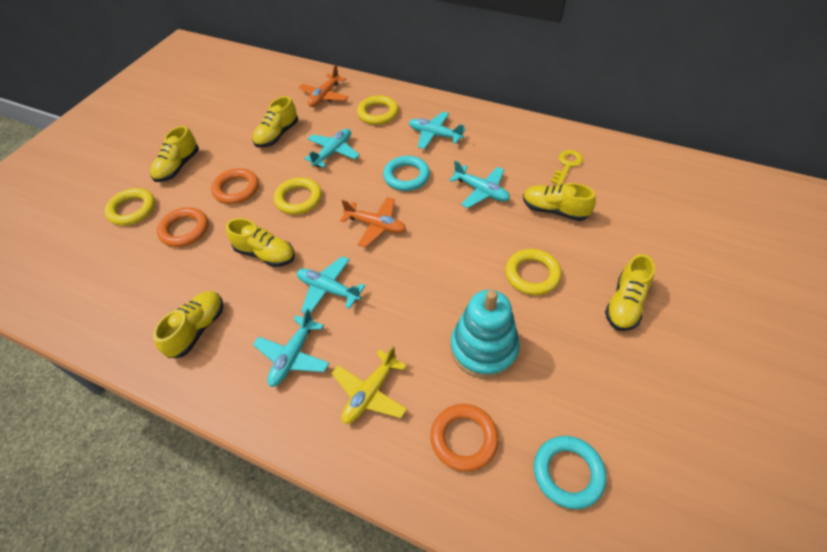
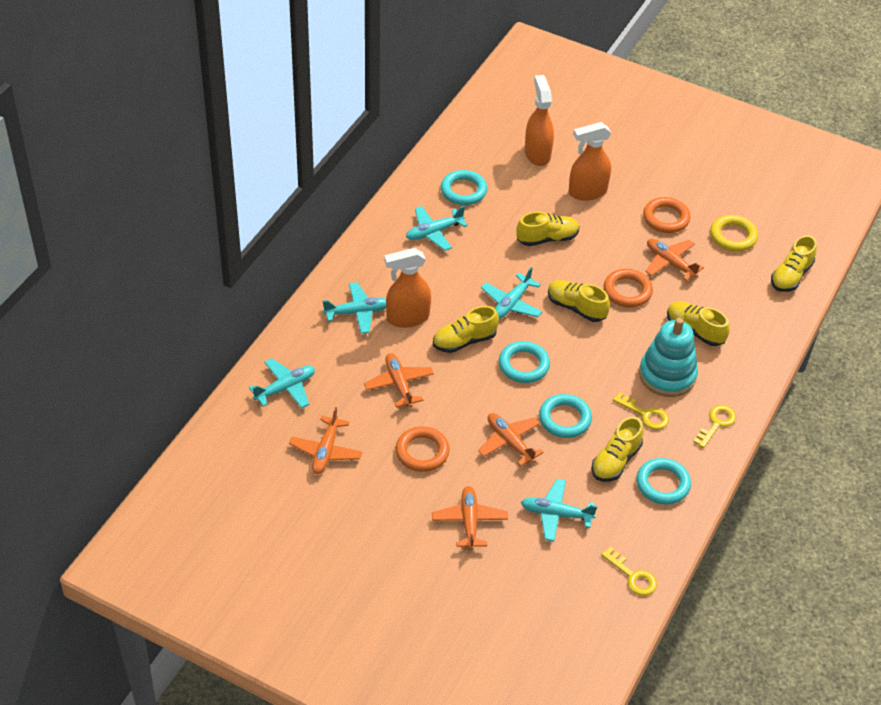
orange plane: 2 -> 5
orange spray bottle: 0 -> 3
turquoise ring: 2 -> 4
yellow key: 1 -> 3
yellow plane: 1 -> 0
yellow ring: 4 -> 1

